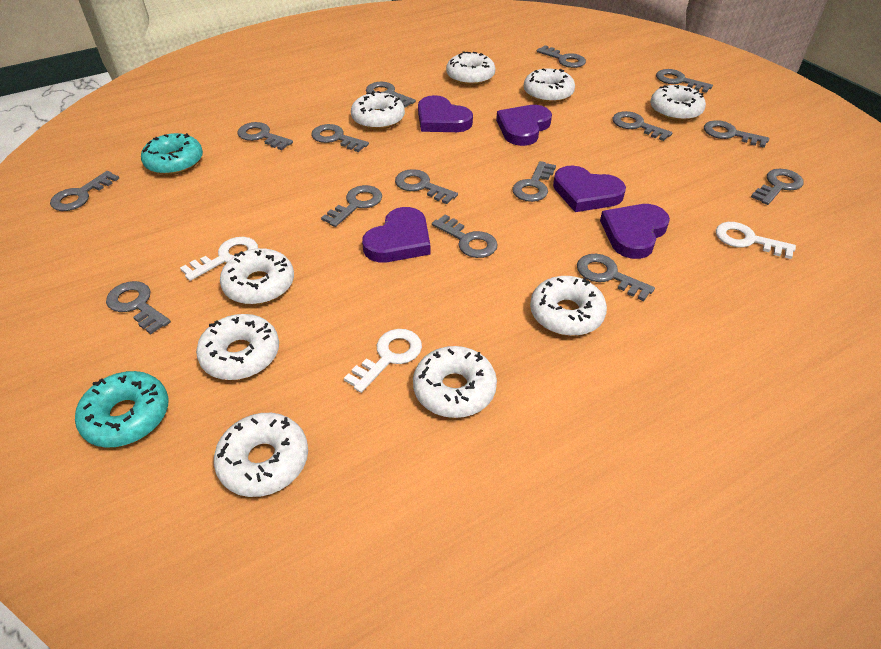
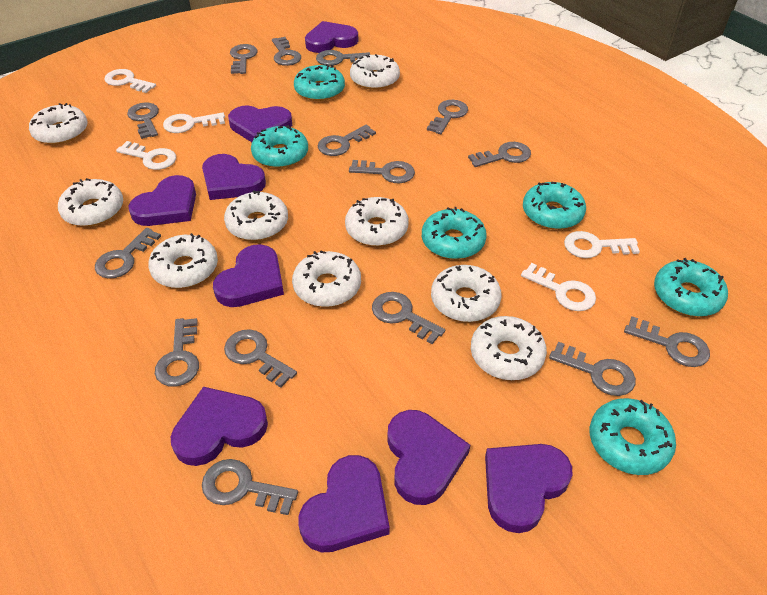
purple heart: 5 -> 9
turquoise donut: 2 -> 6
white key: 3 -> 5

